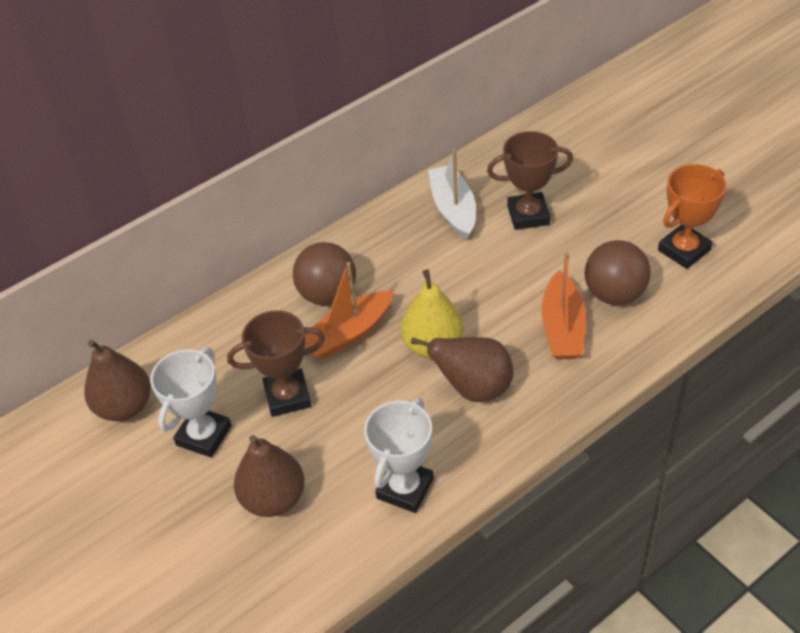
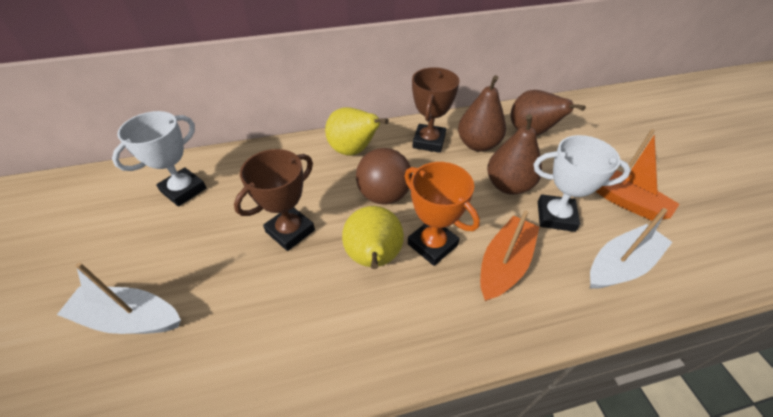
brown ball: 2 -> 1
white boat: 1 -> 2
yellow pear: 1 -> 2

